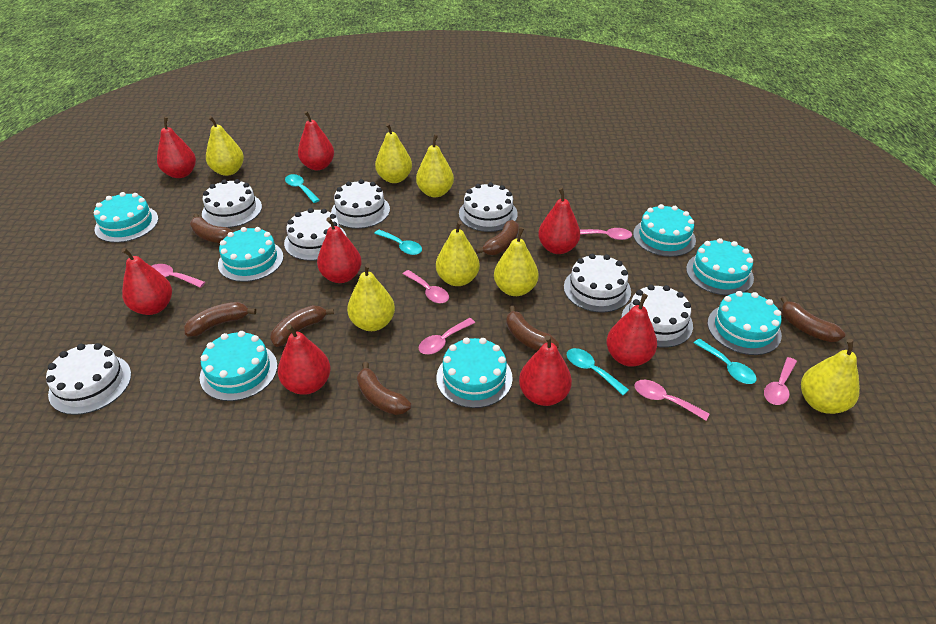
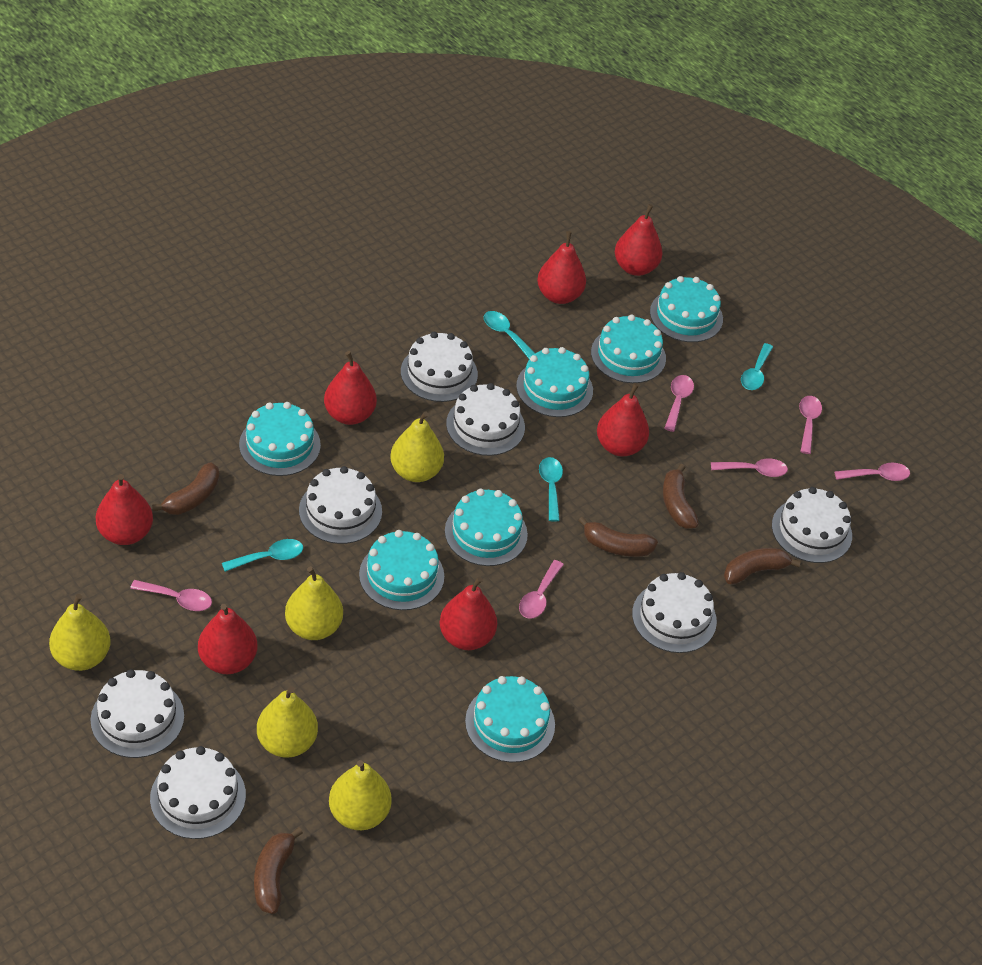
brown banana: 7 -> 5
red pear: 8 -> 7
yellow pear: 7 -> 5

